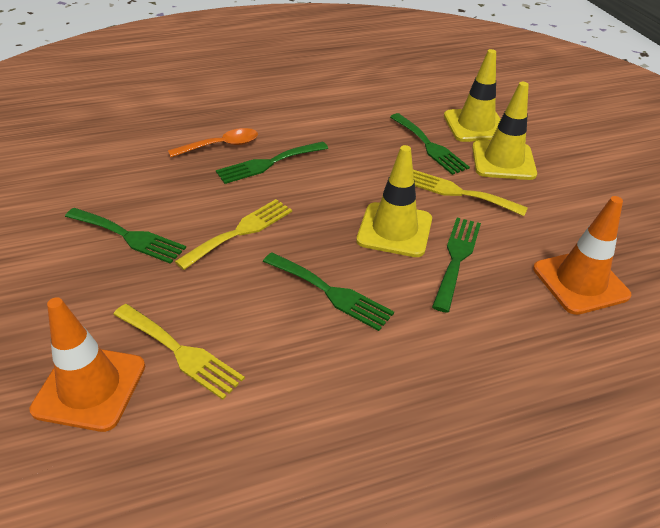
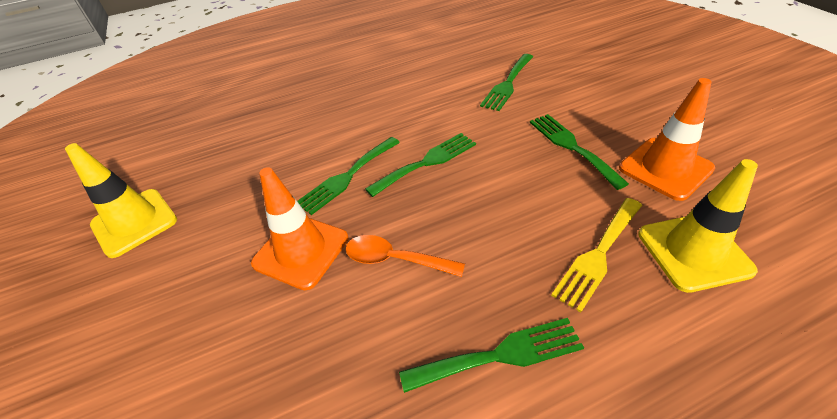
yellow fork: 3 -> 1
yellow traffic cone: 3 -> 2

